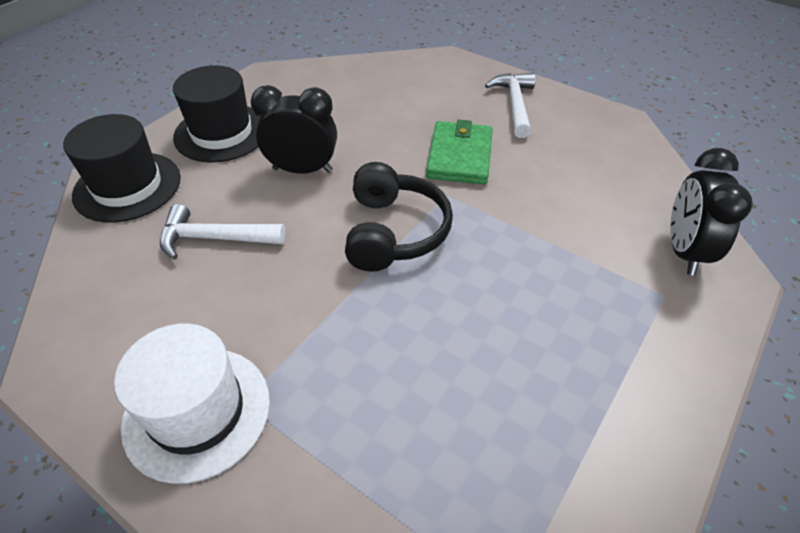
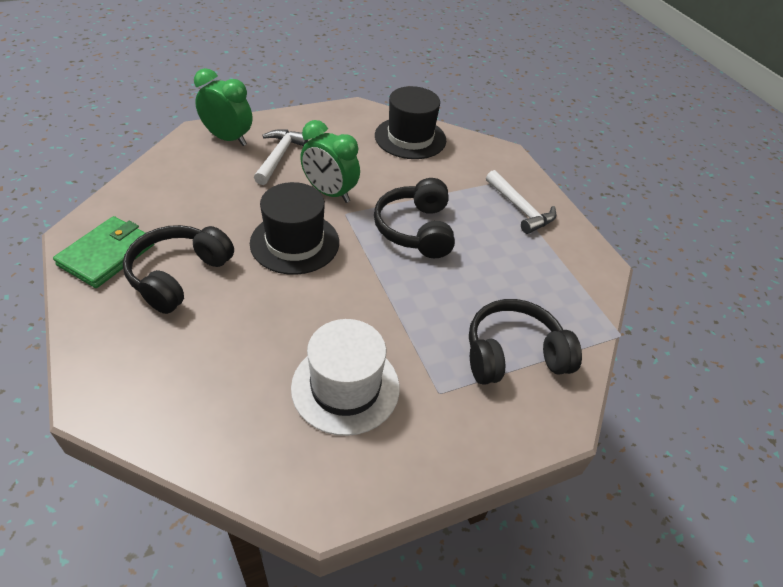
black clock: 2 -> 0
black headphones: 1 -> 3
green clock: 0 -> 2

